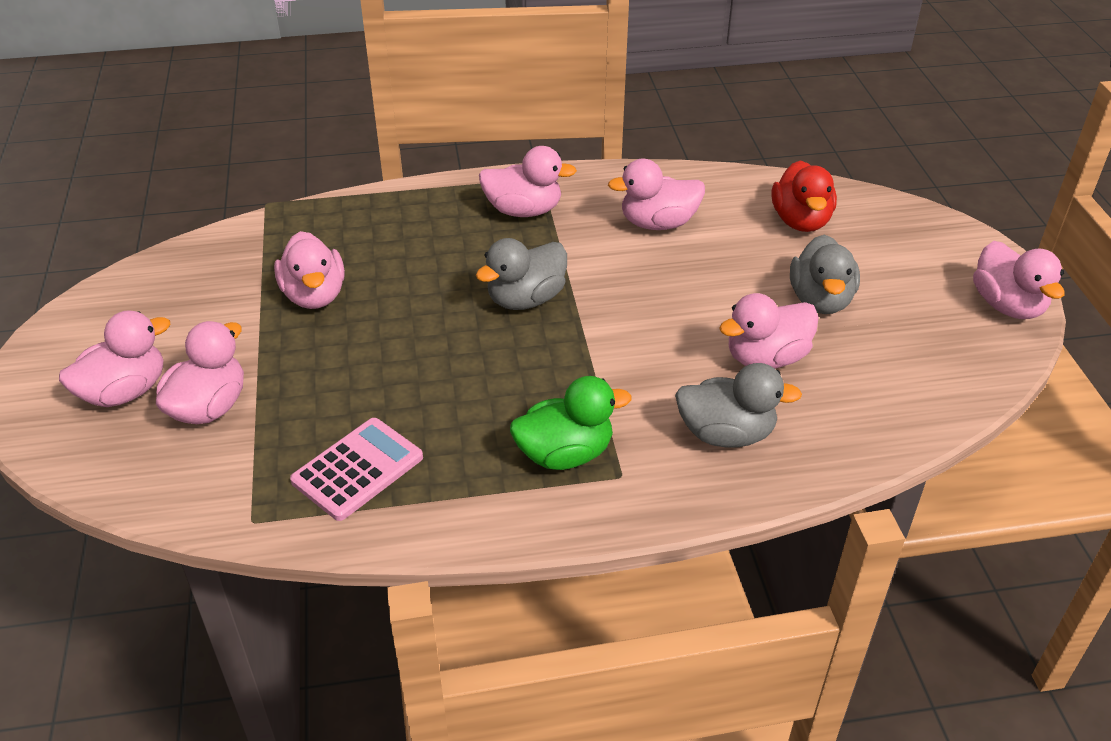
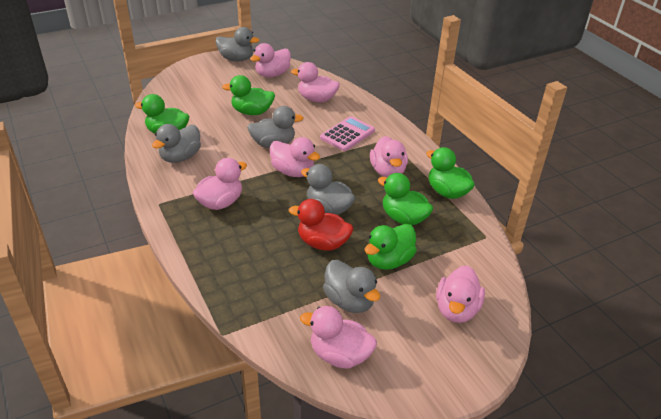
green duck: 1 -> 5
grey duck: 3 -> 5

